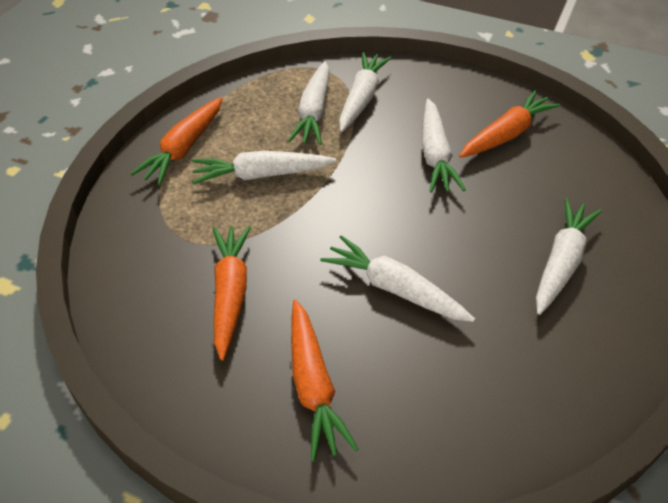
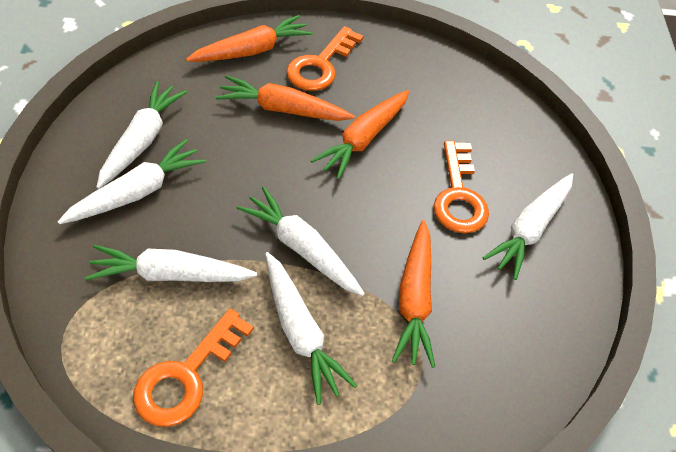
orange key: 0 -> 3

